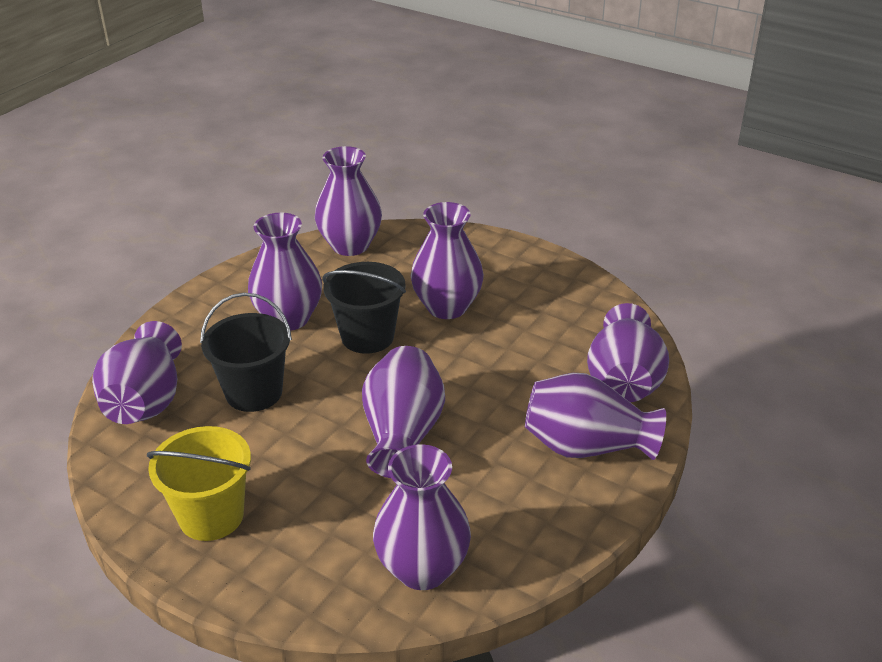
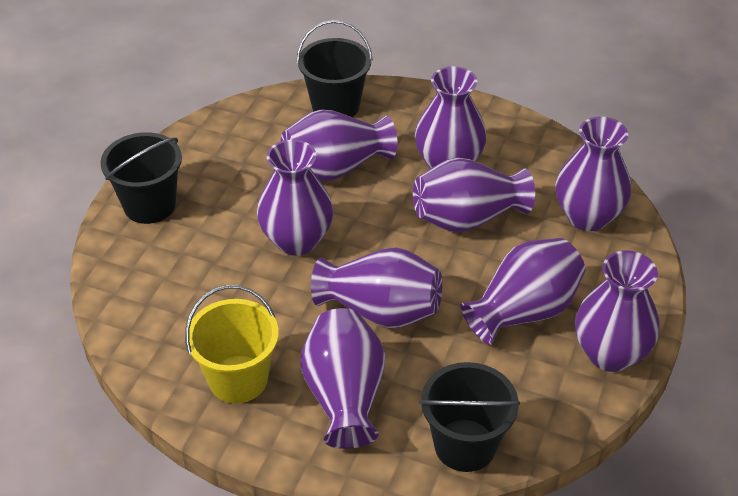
black bucket: 2 -> 3
purple vase: 8 -> 9

